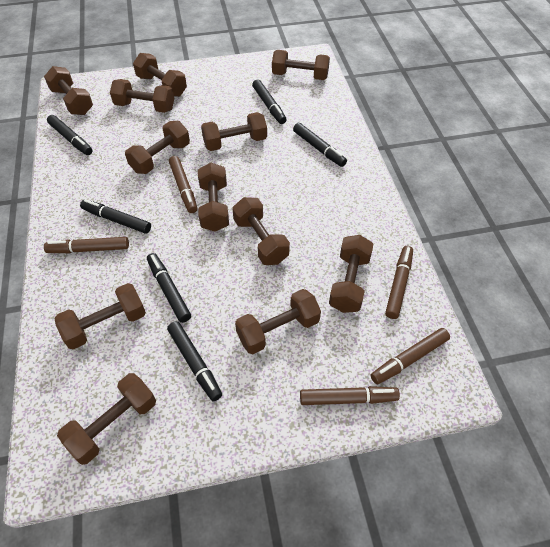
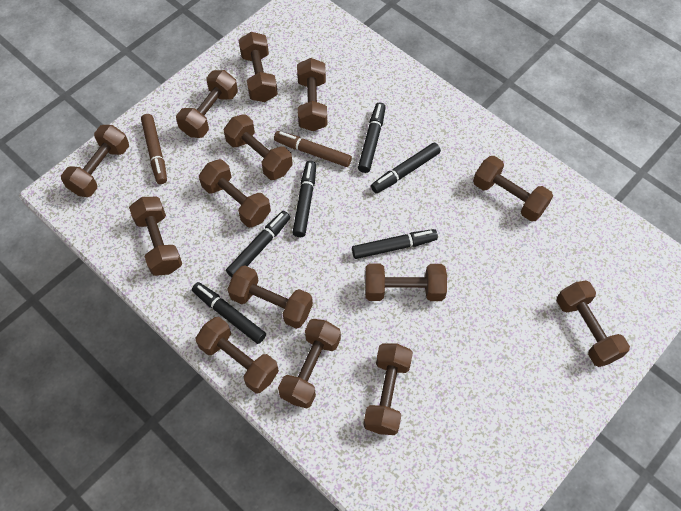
brown dumbbell: 12 -> 14
brown marker: 5 -> 2

